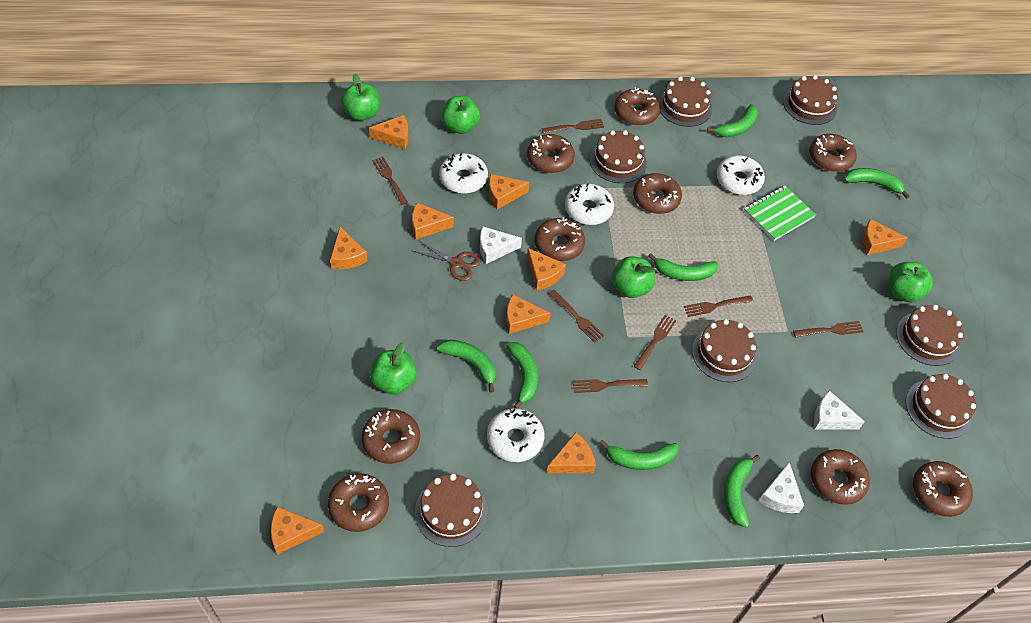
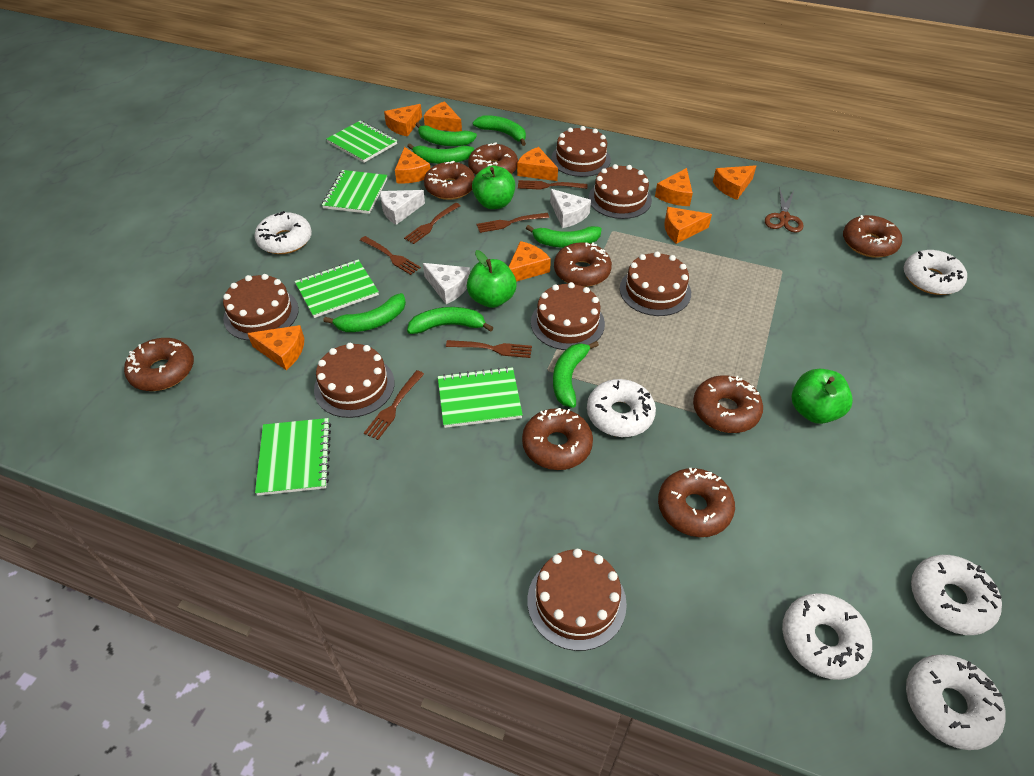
brown donut: 9 -> 8
brown fork: 7 -> 6
green apple: 5 -> 3
green notebook: 1 -> 5
white donut: 4 -> 6

